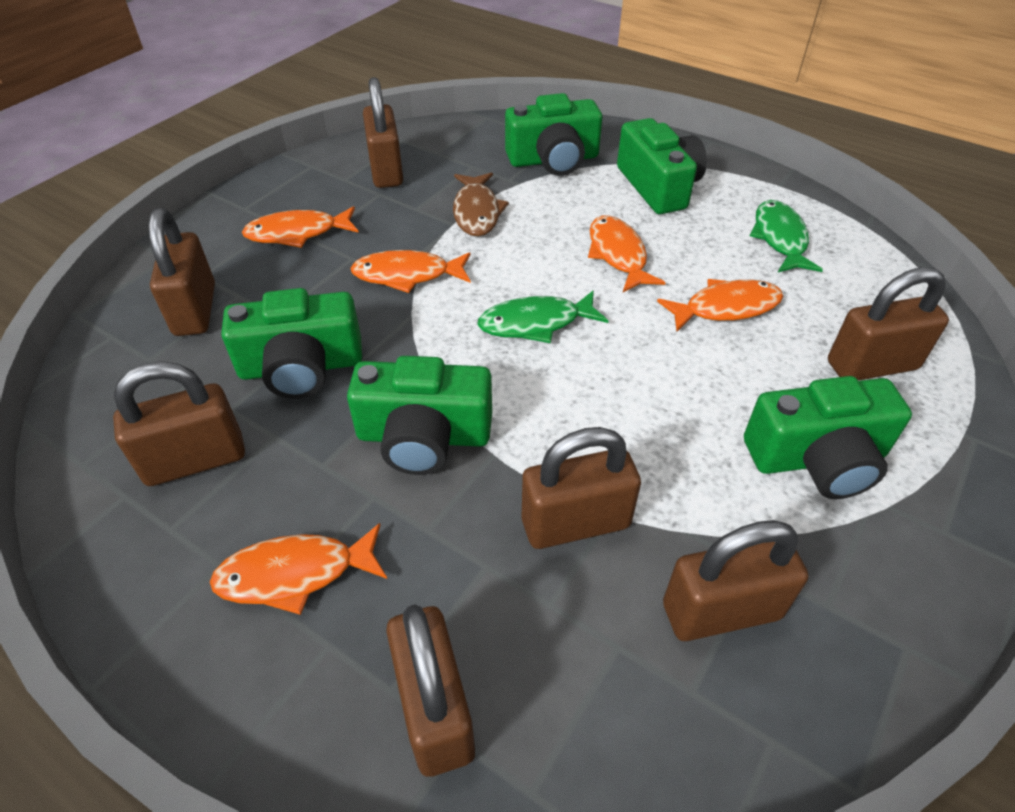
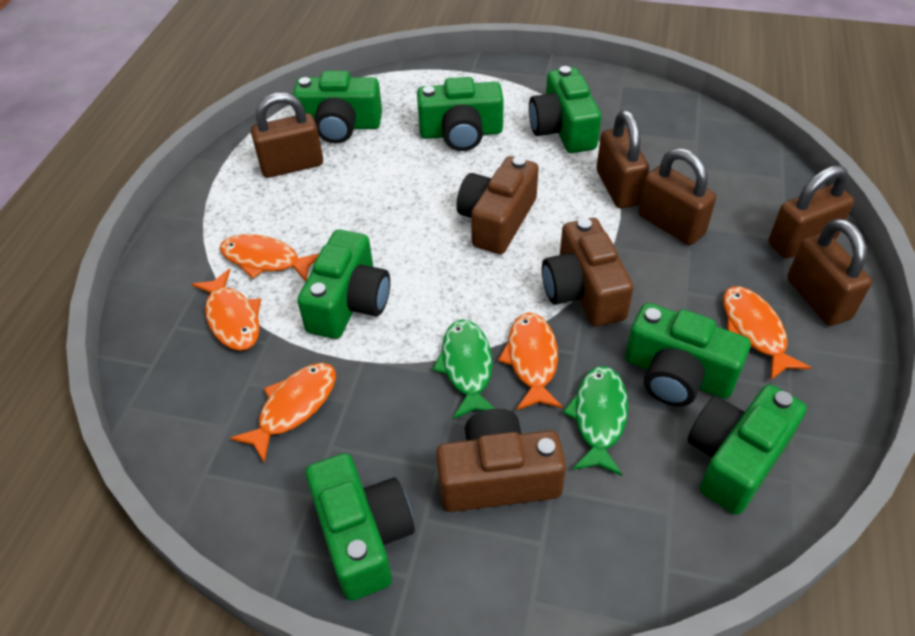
brown camera: 0 -> 3
brown fish: 1 -> 0
brown padlock: 7 -> 5
green camera: 5 -> 7

